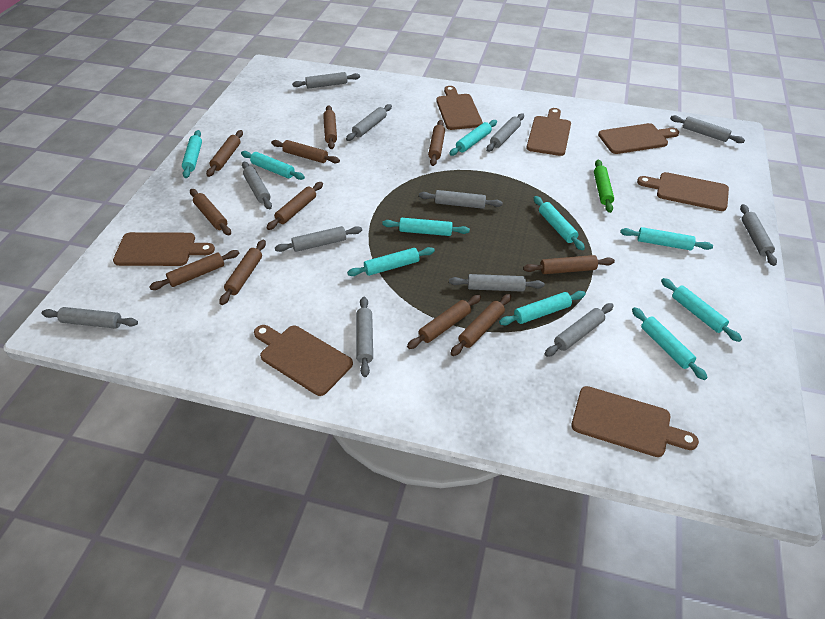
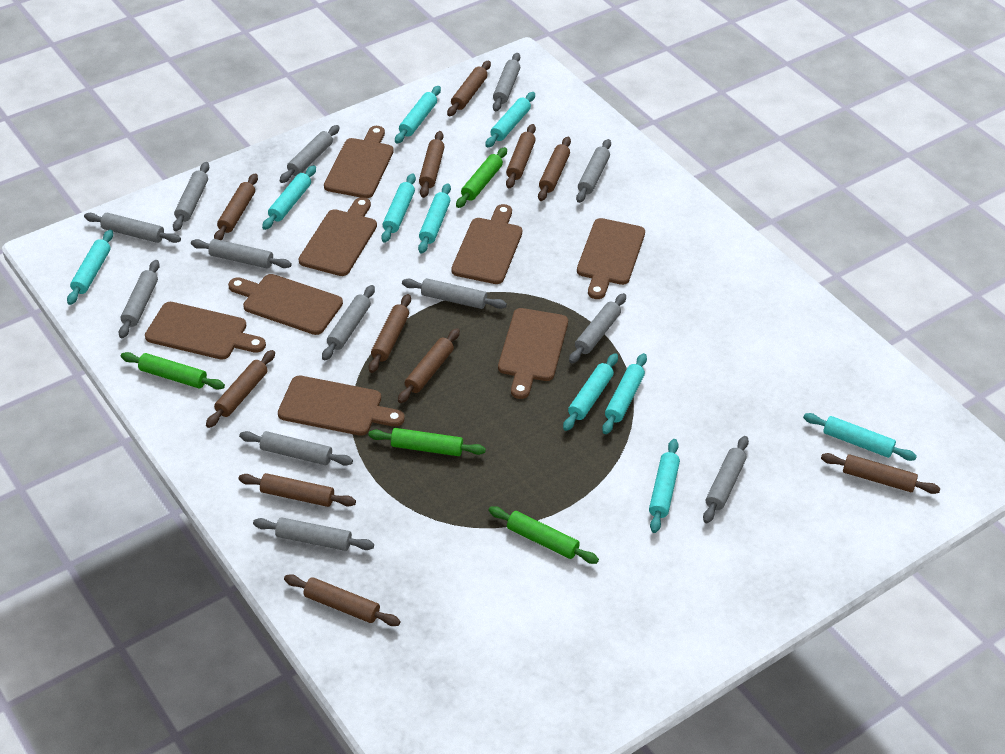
brown cutting board: 7 -> 8
green rolling pin: 1 -> 4
grey rolling pin: 12 -> 13

